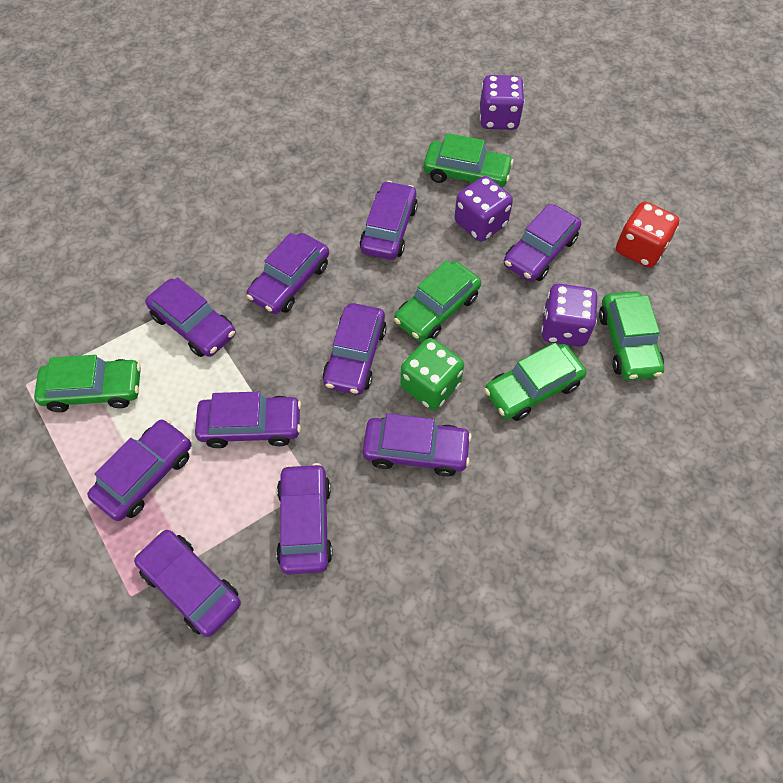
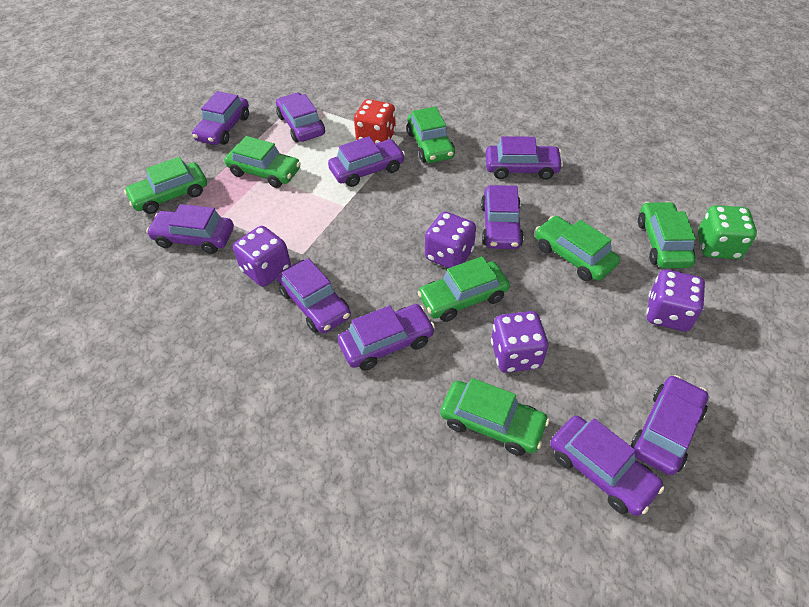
green car: 5 -> 7
purple dice: 3 -> 4

